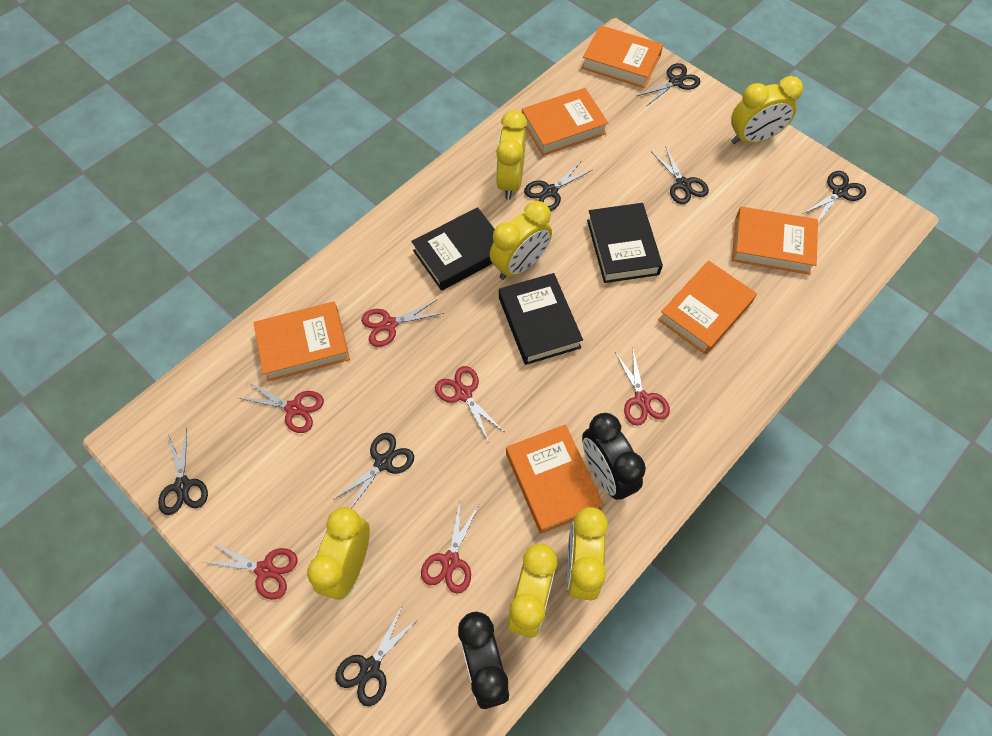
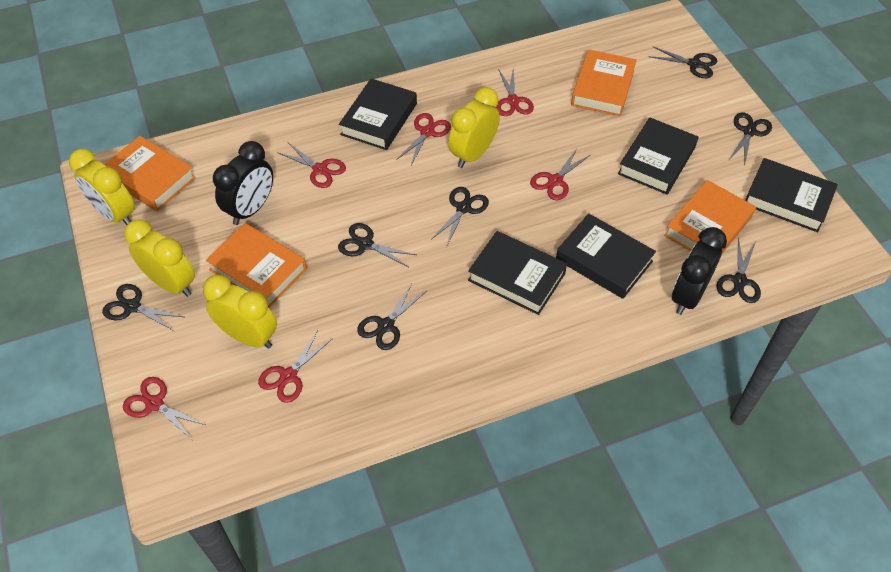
black book: 3 -> 5
orange book: 6 -> 4
yellow clock: 6 -> 4

